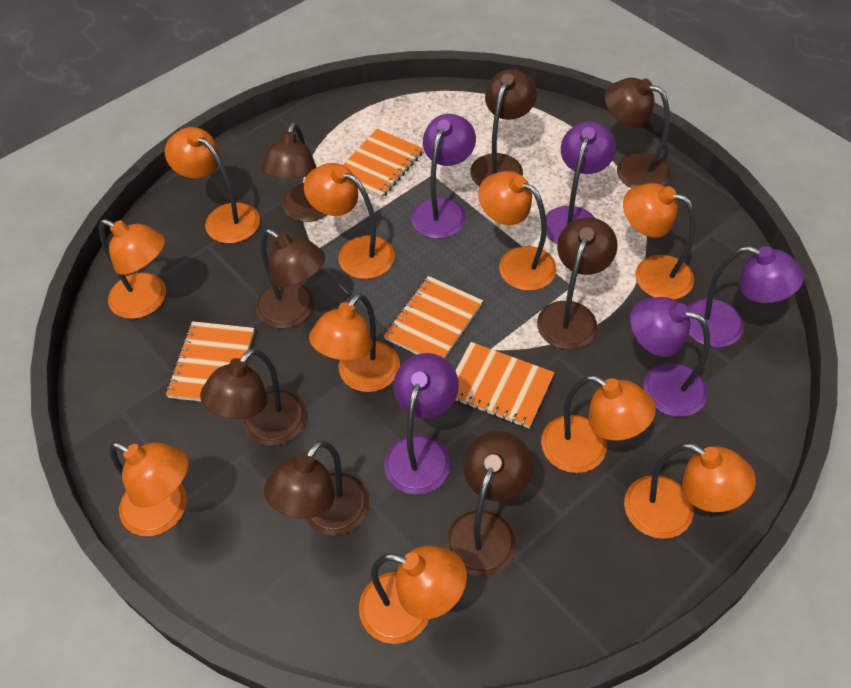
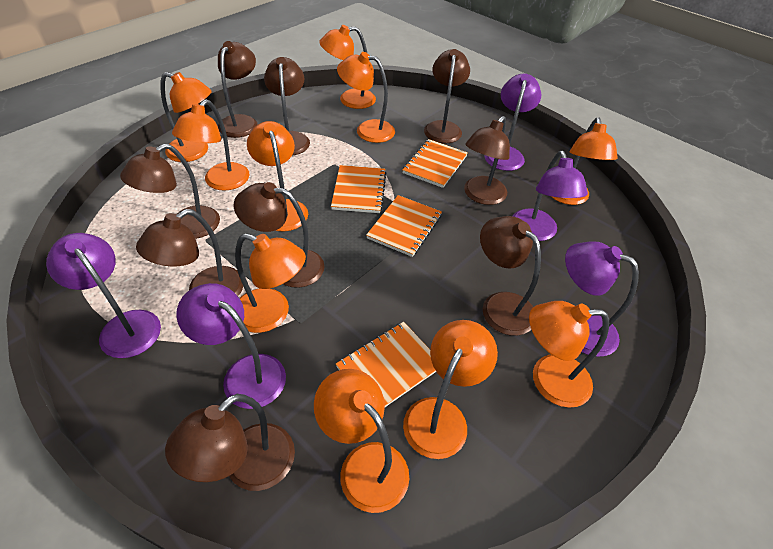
brown lamp: 8 -> 9

